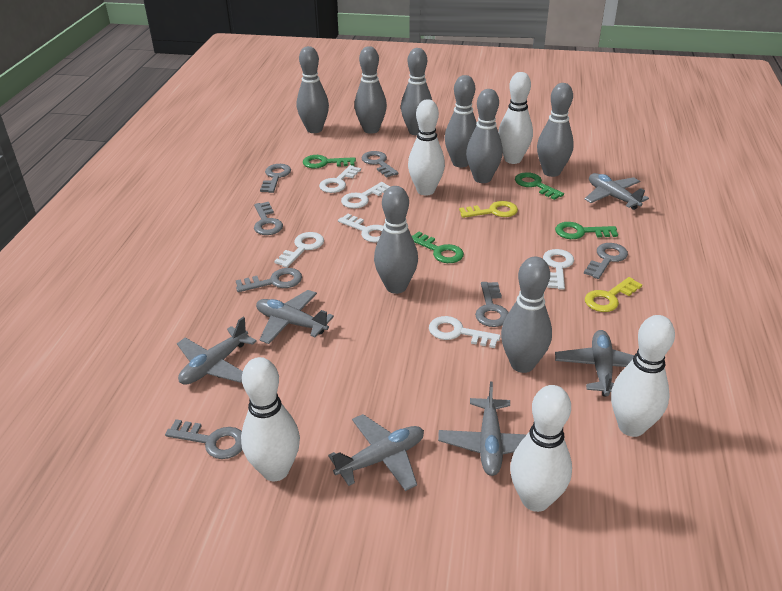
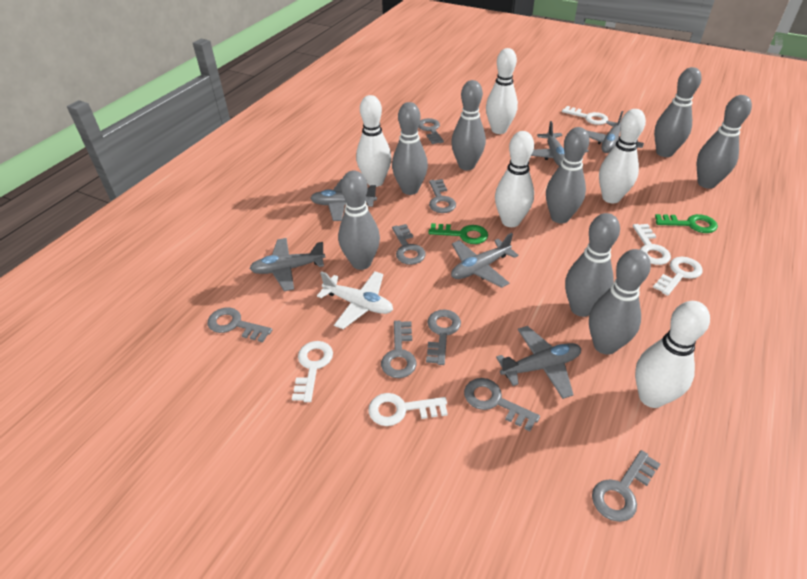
green key: 4 -> 2
grey key: 7 -> 8
white key: 6 -> 5
white plane: 0 -> 1
yellow key: 2 -> 0

